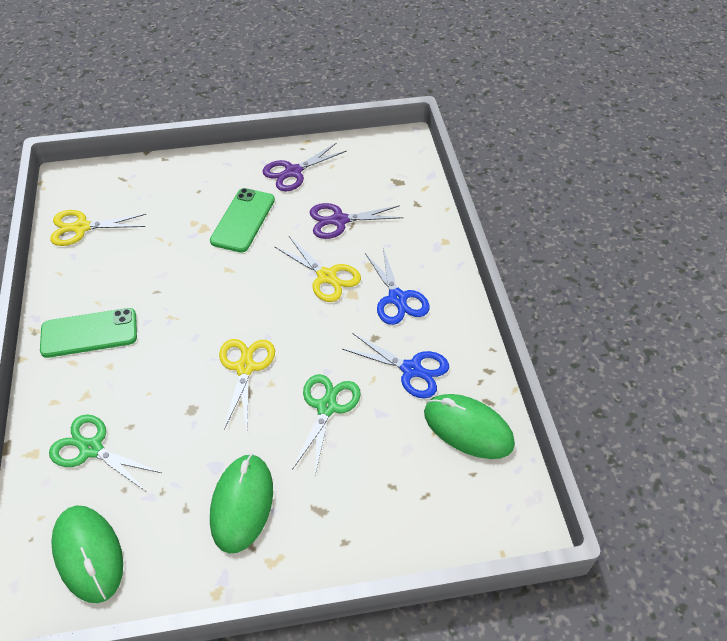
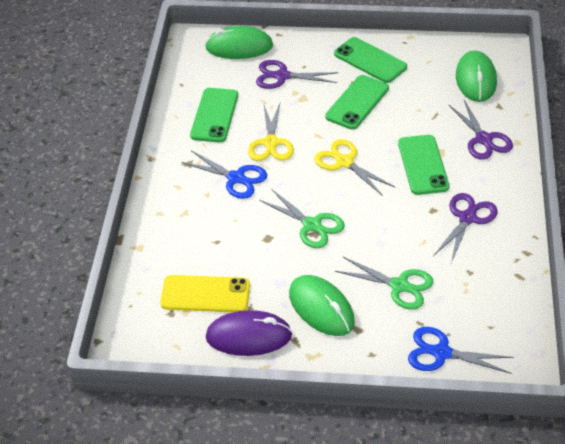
green phone: 2 -> 4
purple mouse: 0 -> 1
purple scissors: 2 -> 3
yellow phone: 0 -> 1
yellow scissors: 3 -> 2

